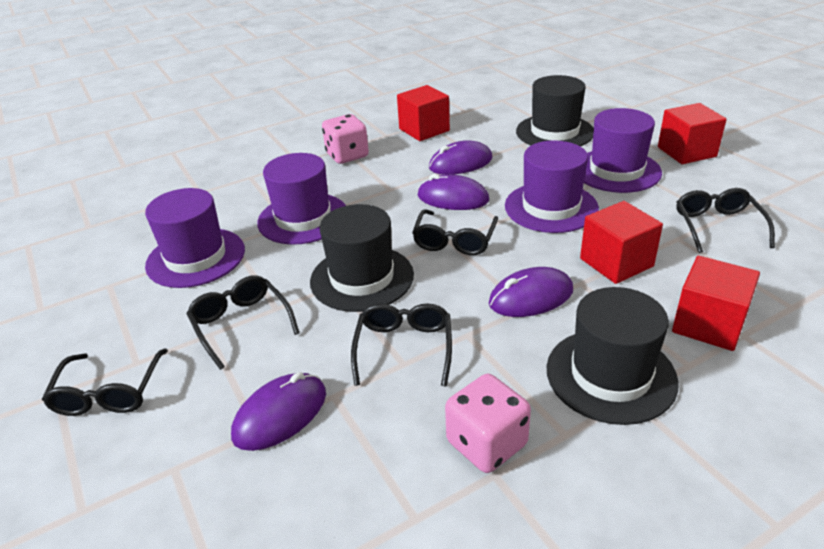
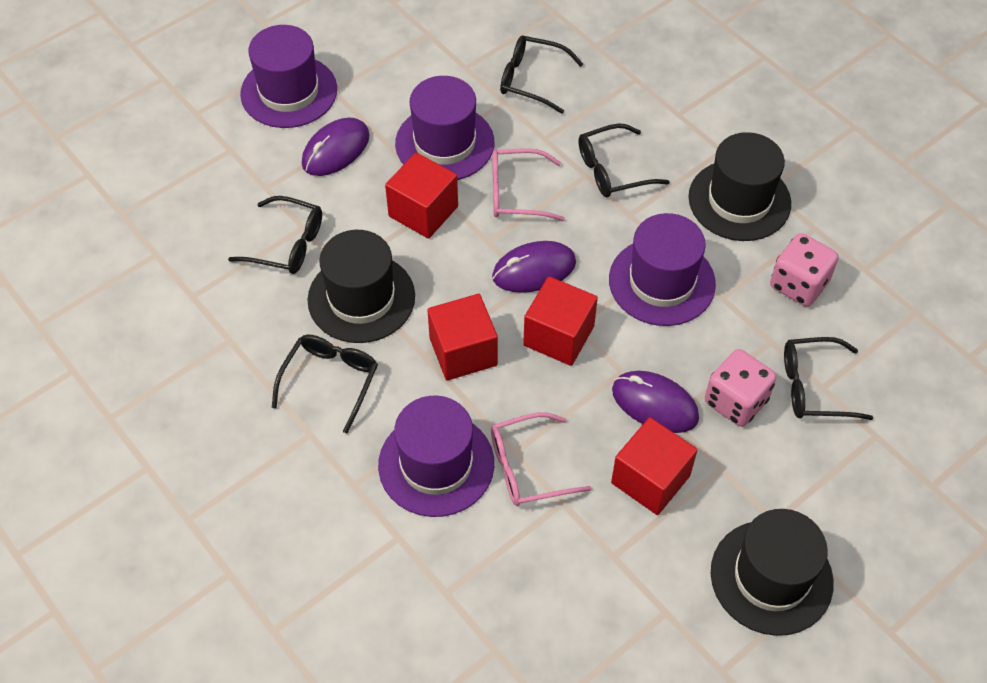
pink glasses: 0 -> 2
purple mouse: 4 -> 3

